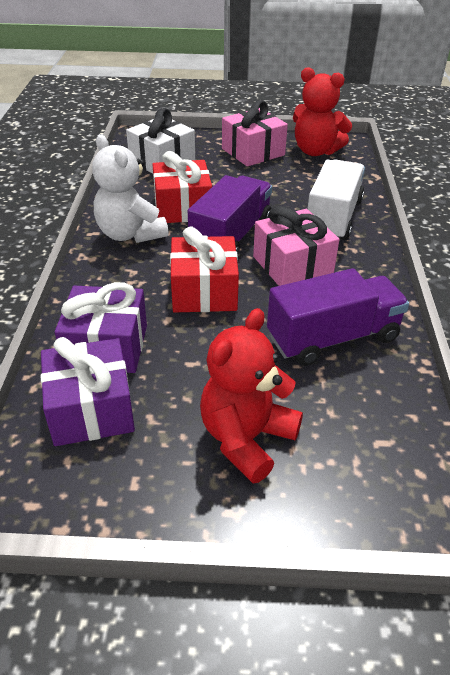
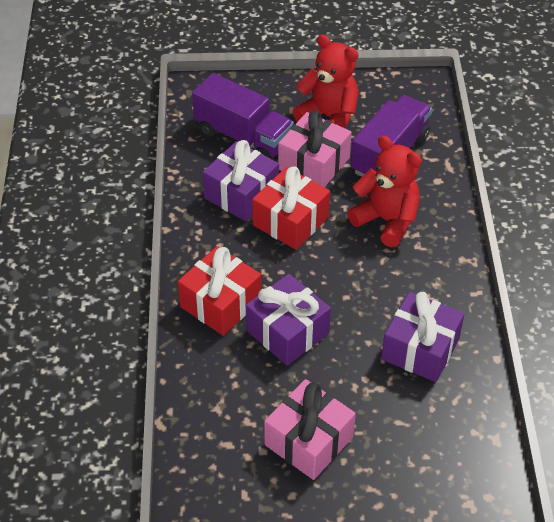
purple gift: 2 -> 3
white gift: 1 -> 0
white teddy bear: 1 -> 0
white truck: 1 -> 0

